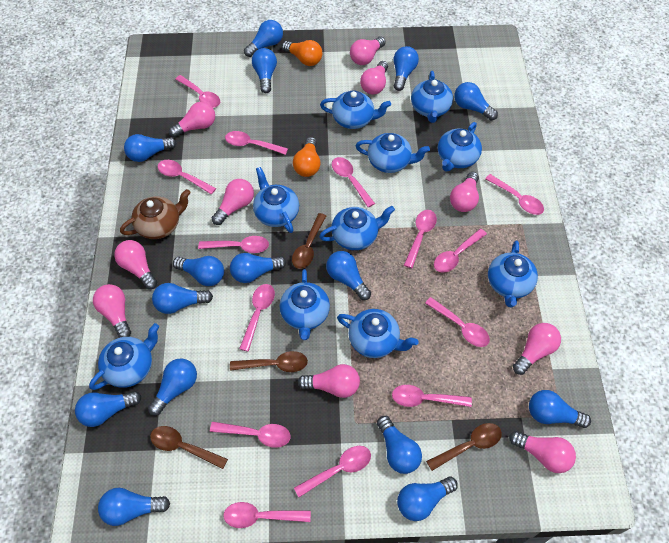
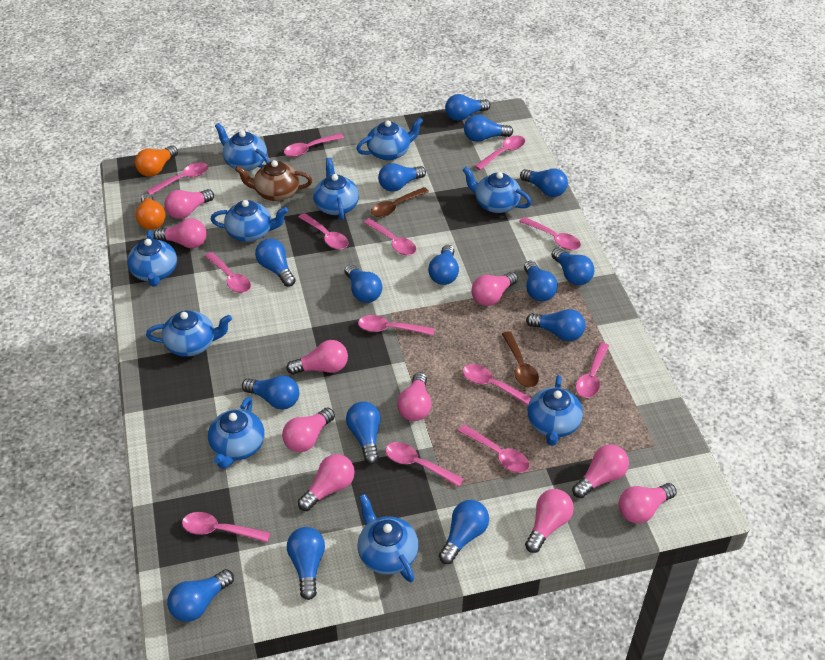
brown spoon: 4 -> 2
pink spoon: 14 -> 13

